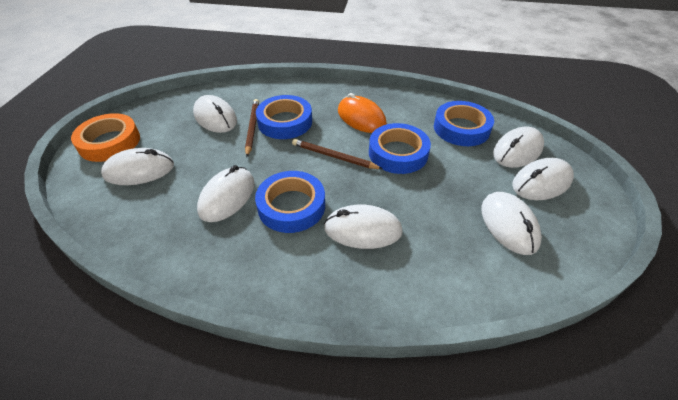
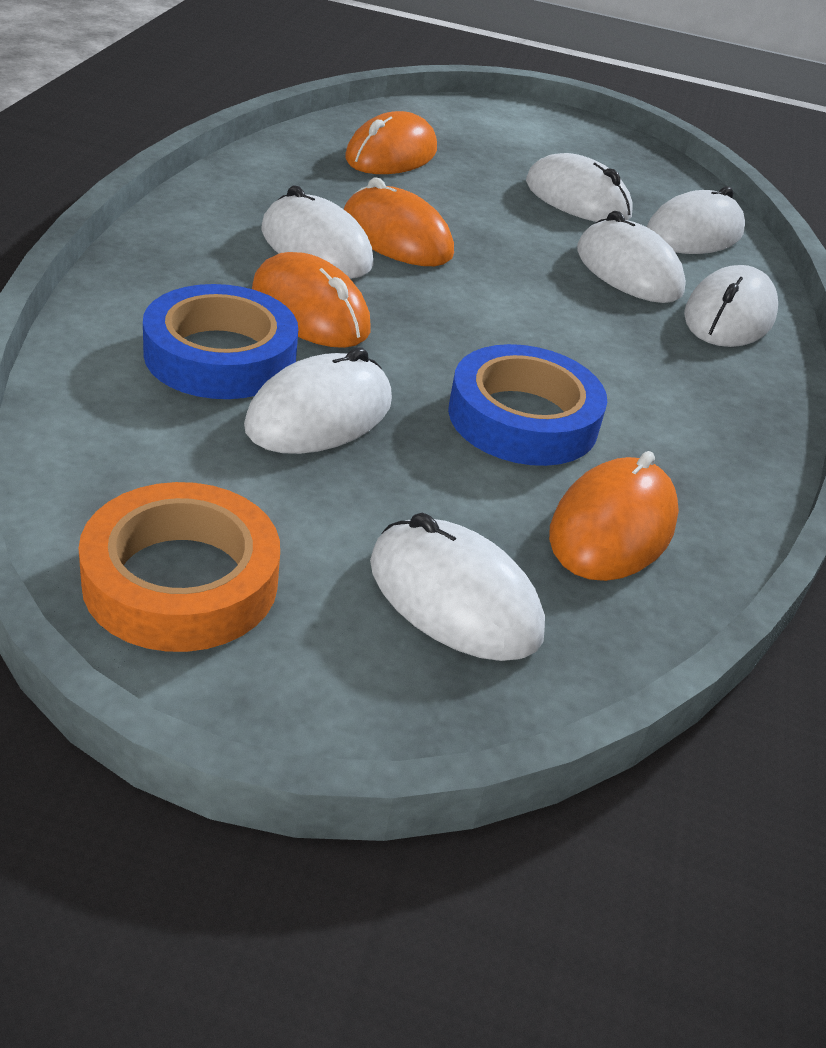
blue tape: 4 -> 2
brown pencil: 2 -> 0
orange mouse: 1 -> 4

